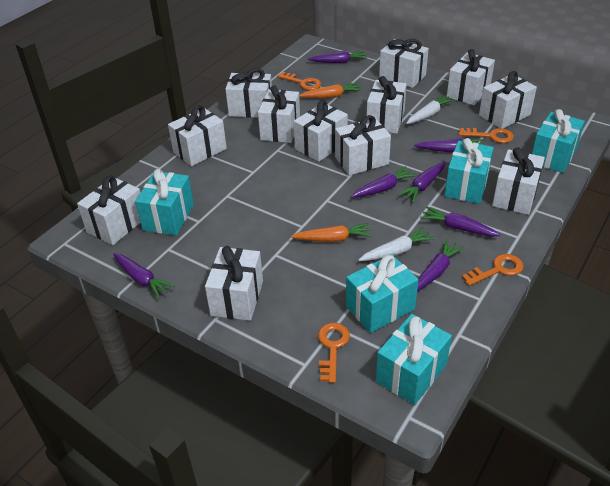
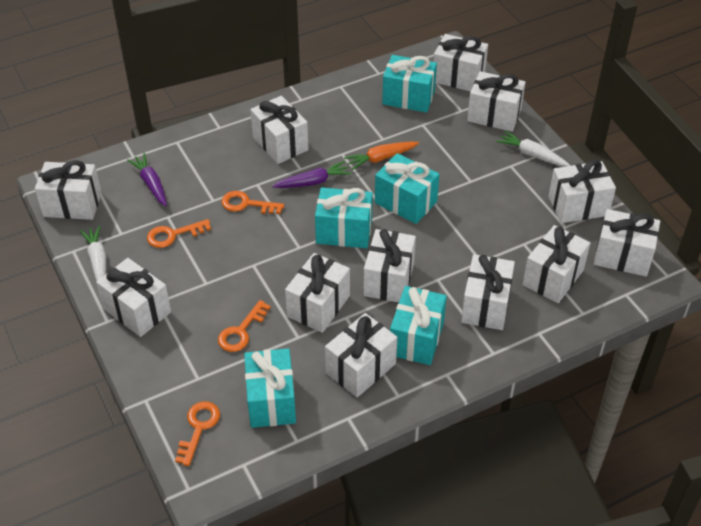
orange carrot: 2 -> 1
purple carrot: 7 -> 2

